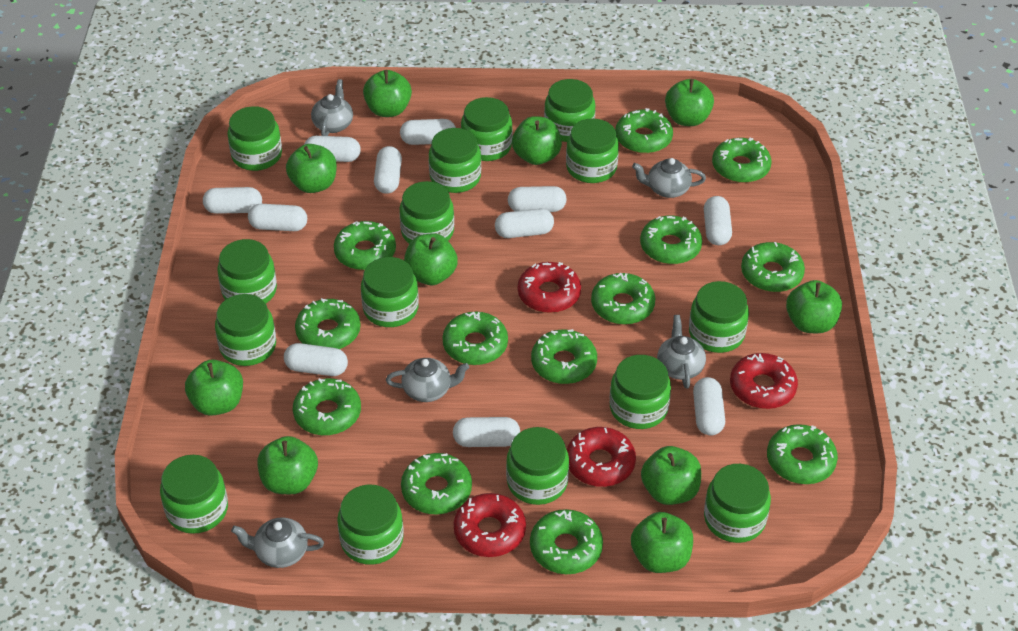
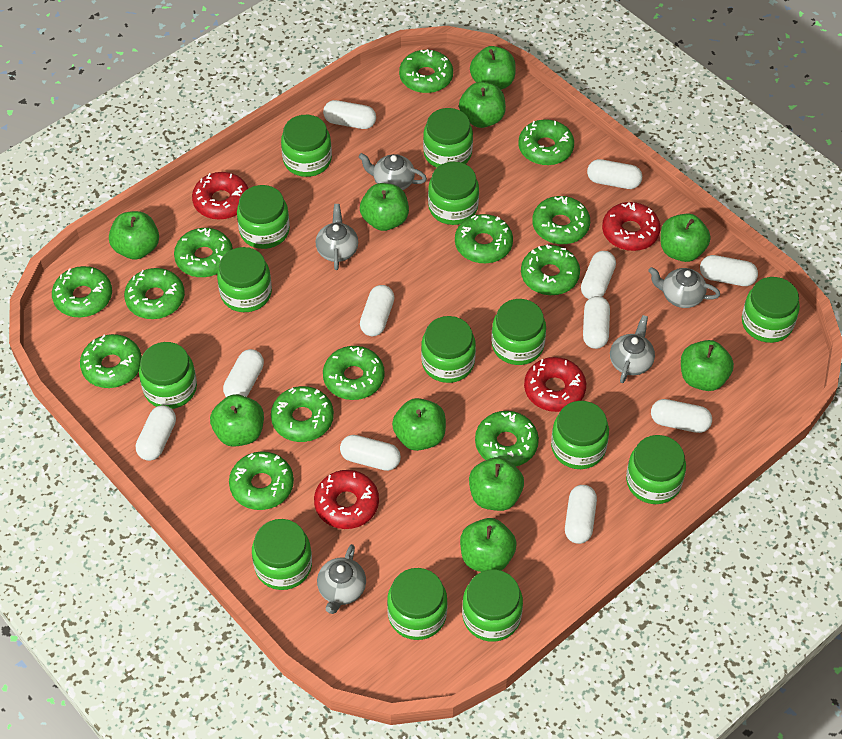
green jar: 15 -> 14

